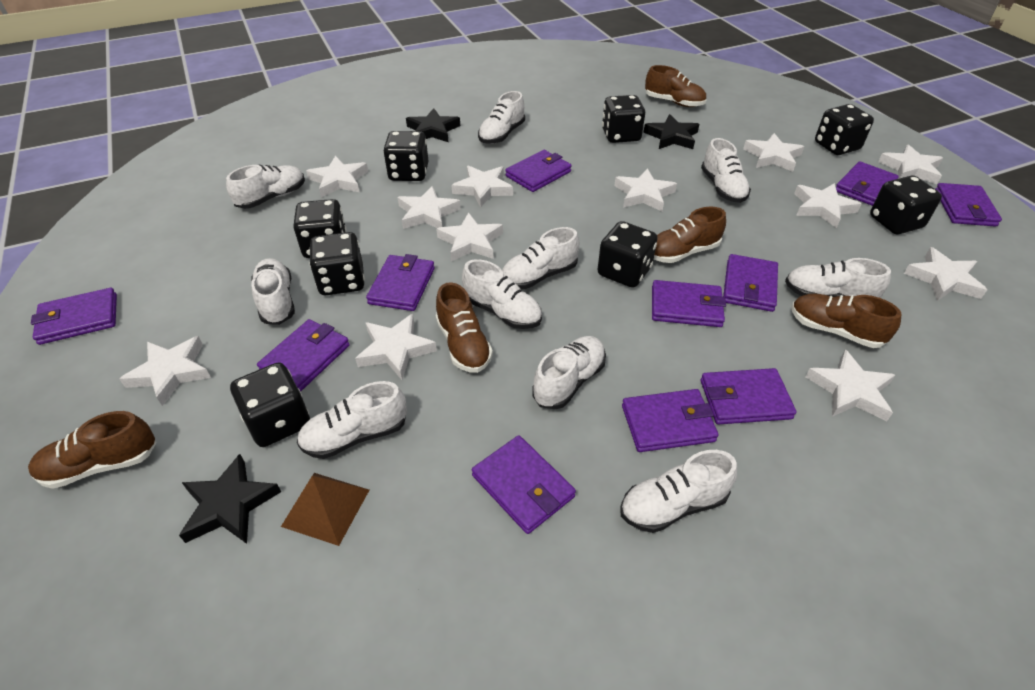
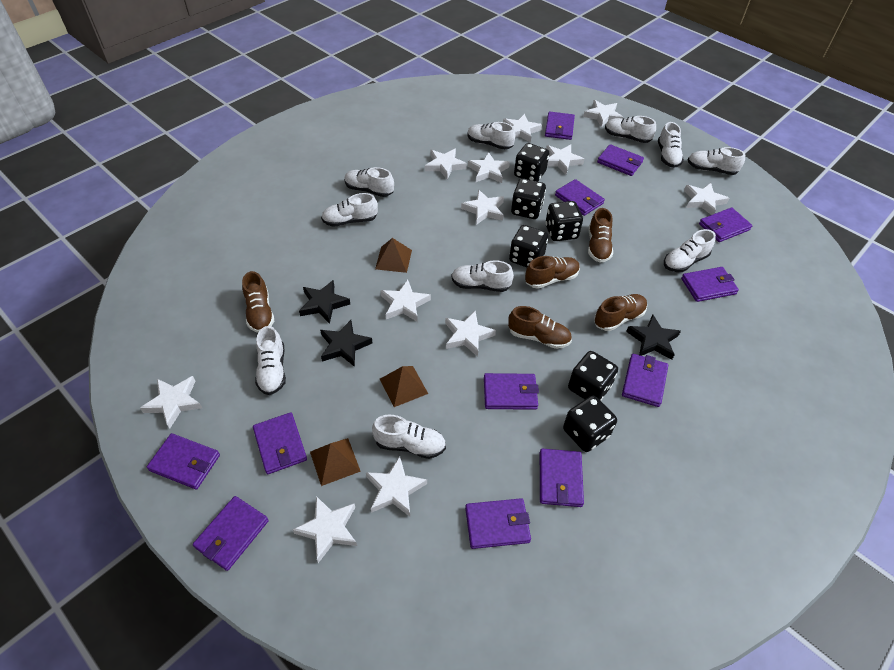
black dice: 8 -> 6
brown pyramid: 1 -> 3
purple wallet: 11 -> 12

